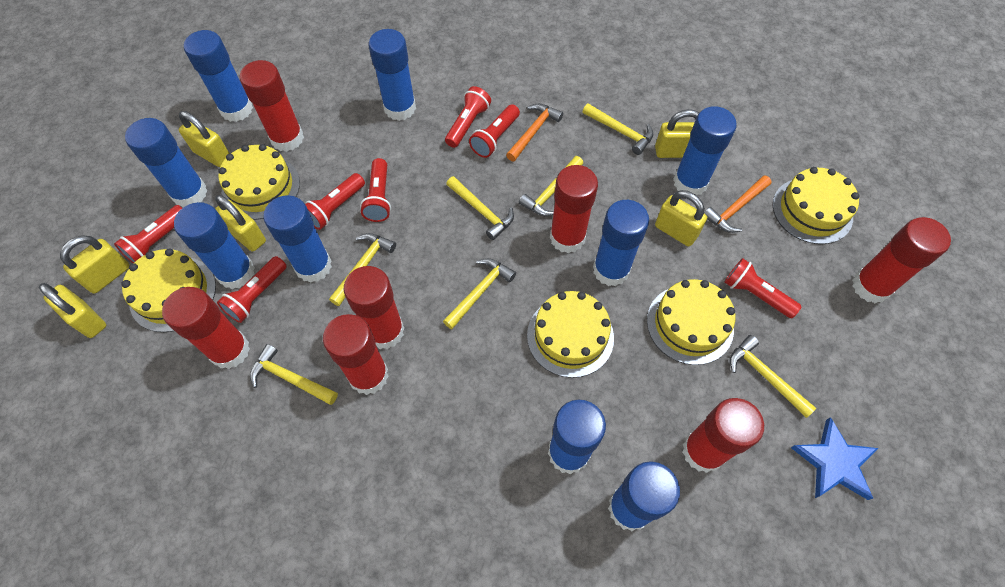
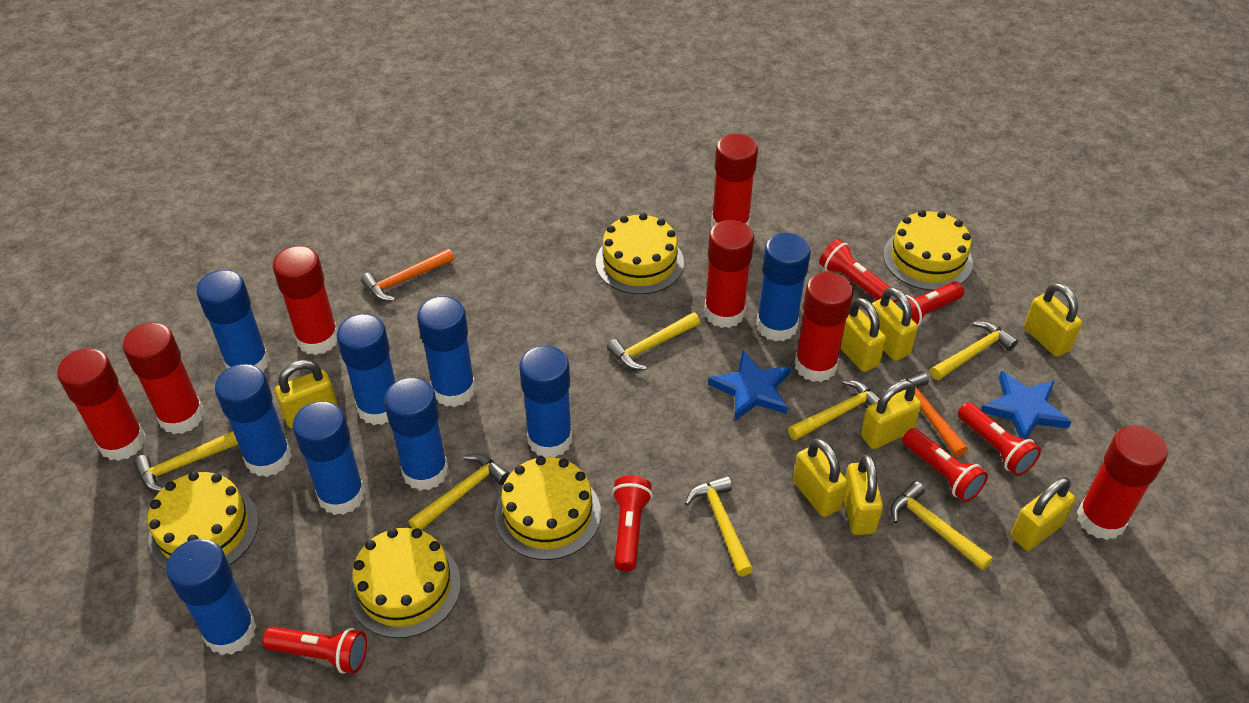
blue star: 1 -> 2
red flashlight: 7 -> 6
yellow padlock: 6 -> 8

